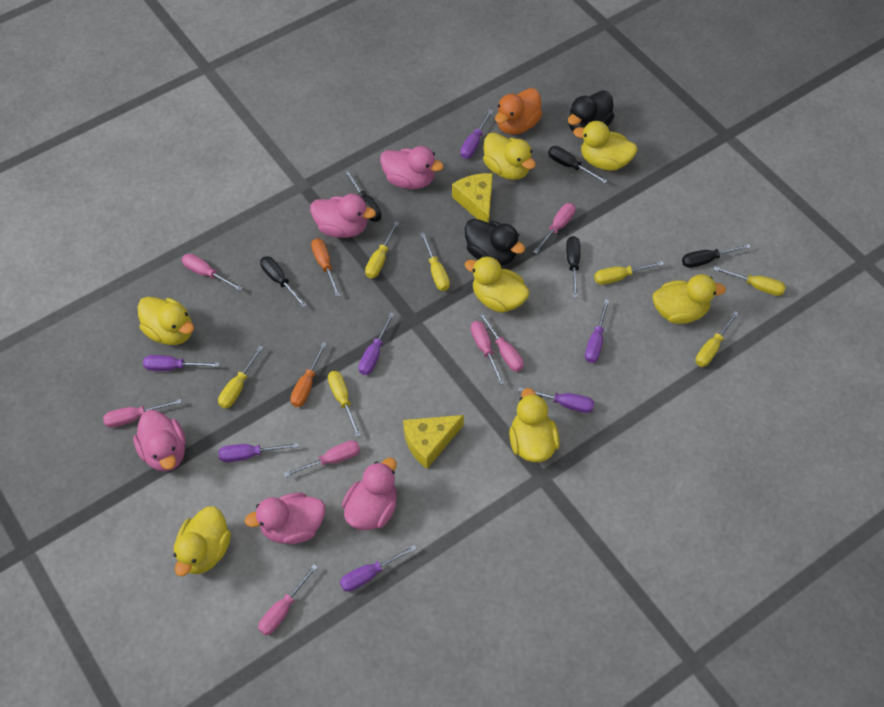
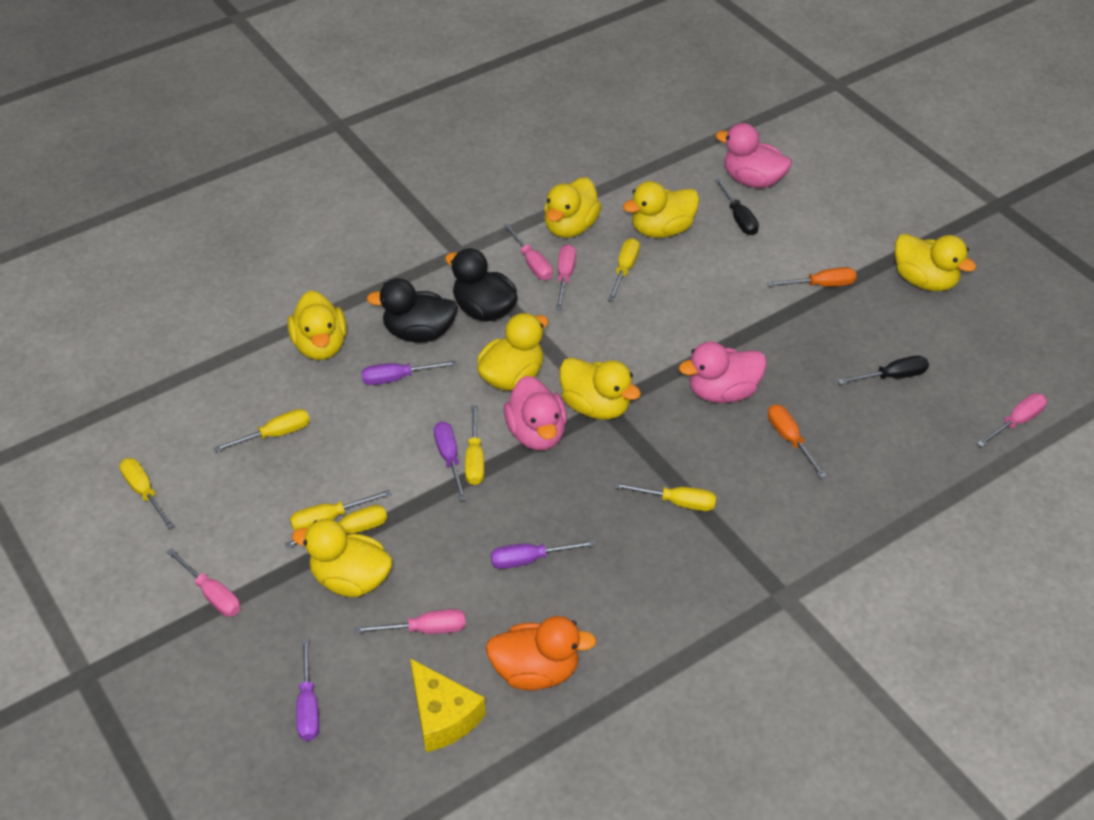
black screwdriver: 5 -> 2
pink duck: 5 -> 3
pink screwdriver: 7 -> 5
purple screwdriver: 7 -> 4
yellow cheese: 2 -> 1

